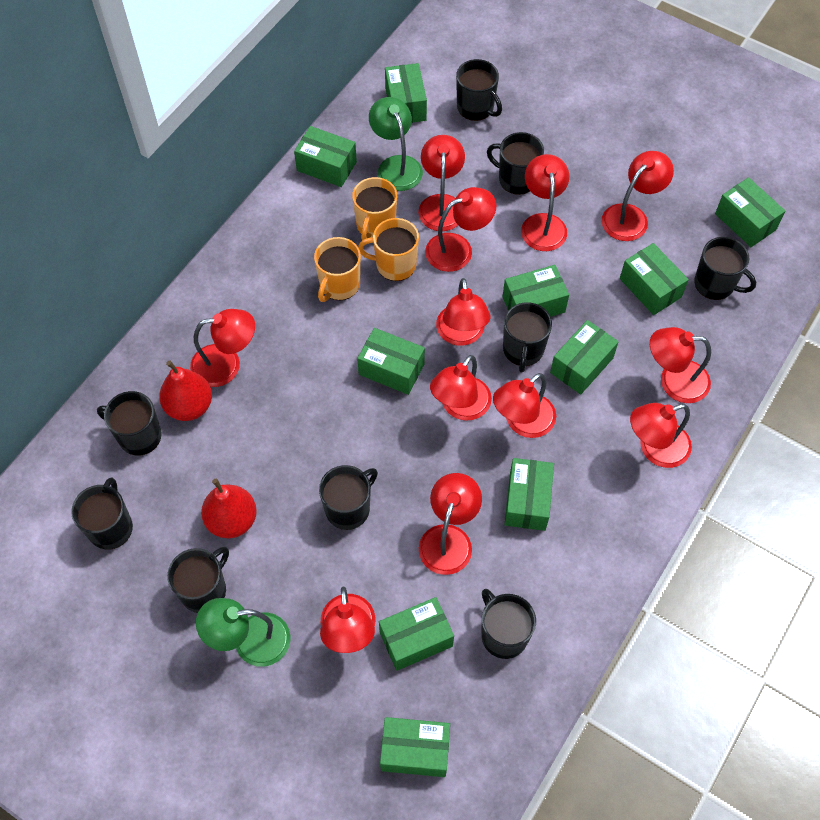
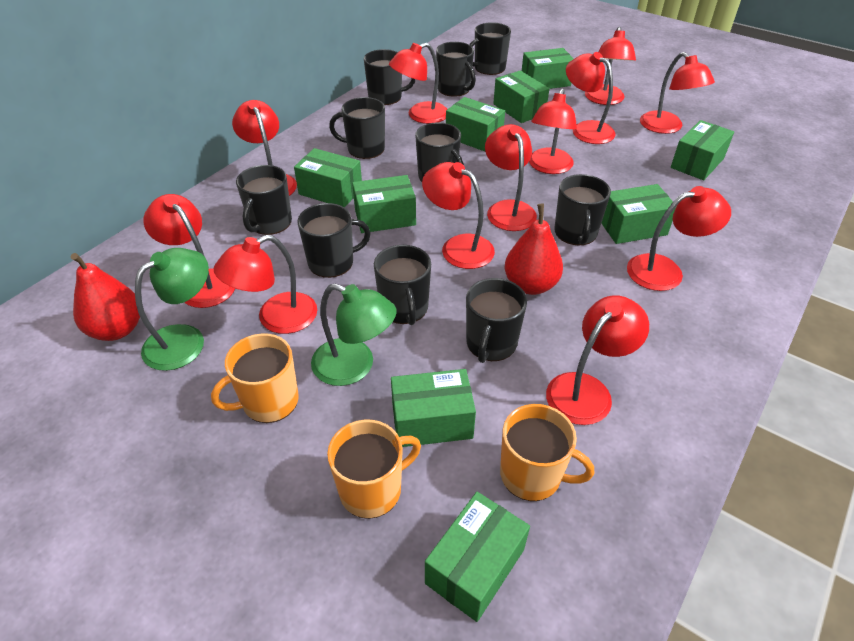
black mug: 9 -> 10
green box: 10 -> 9

